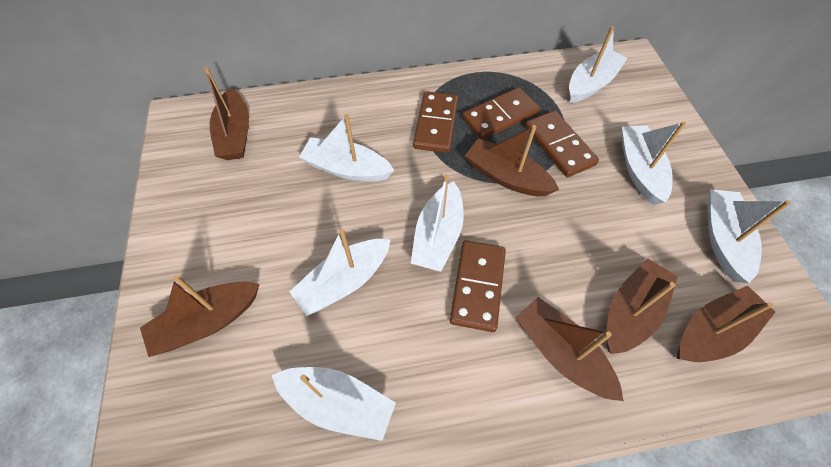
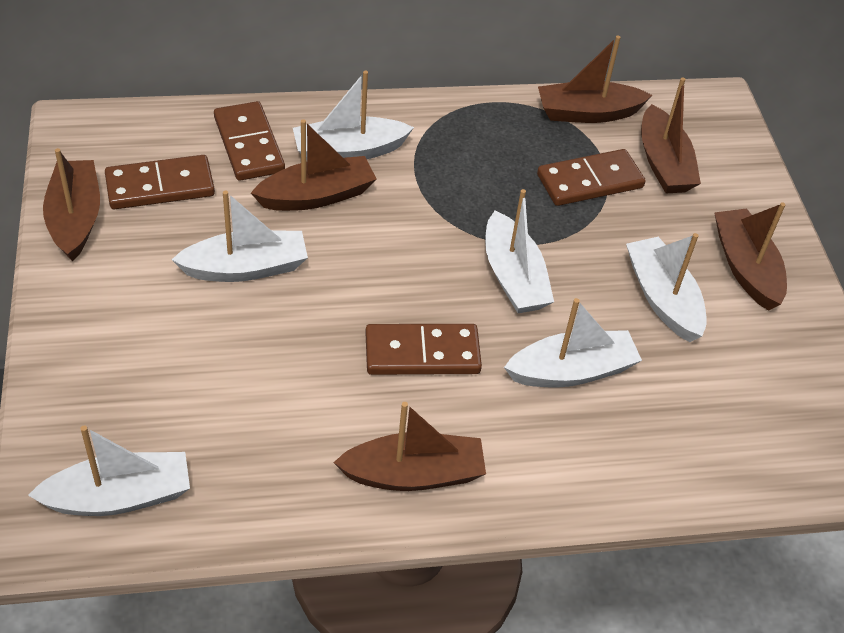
white boat: 7 -> 6

